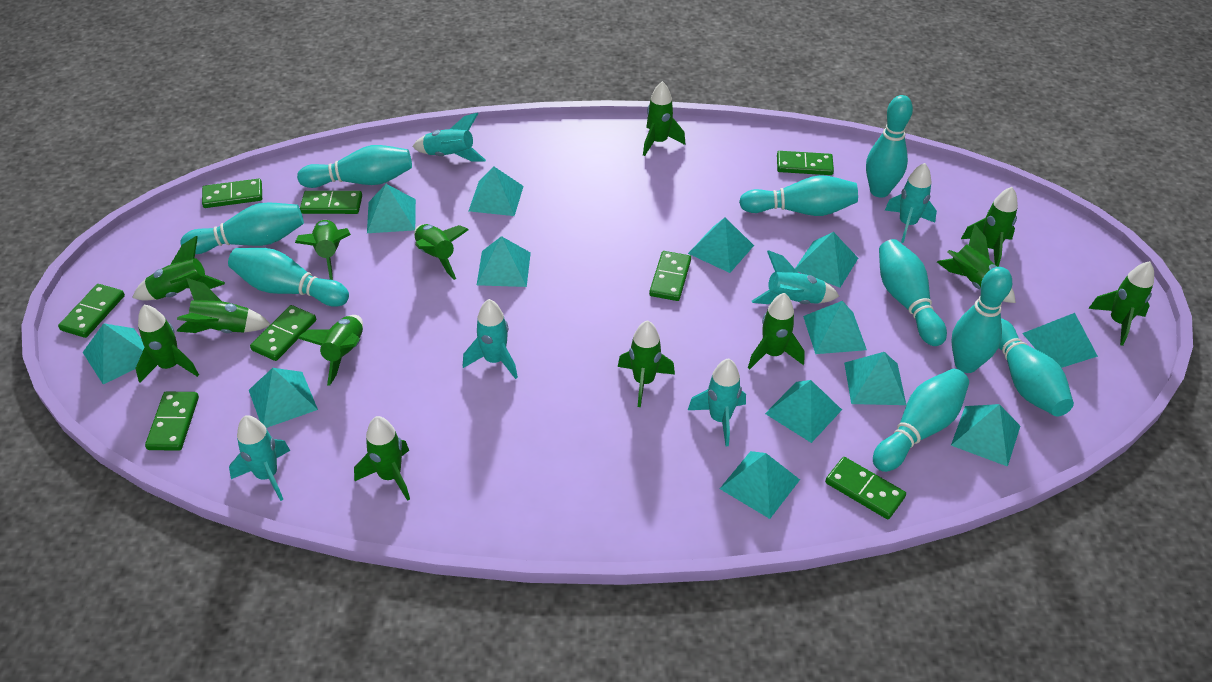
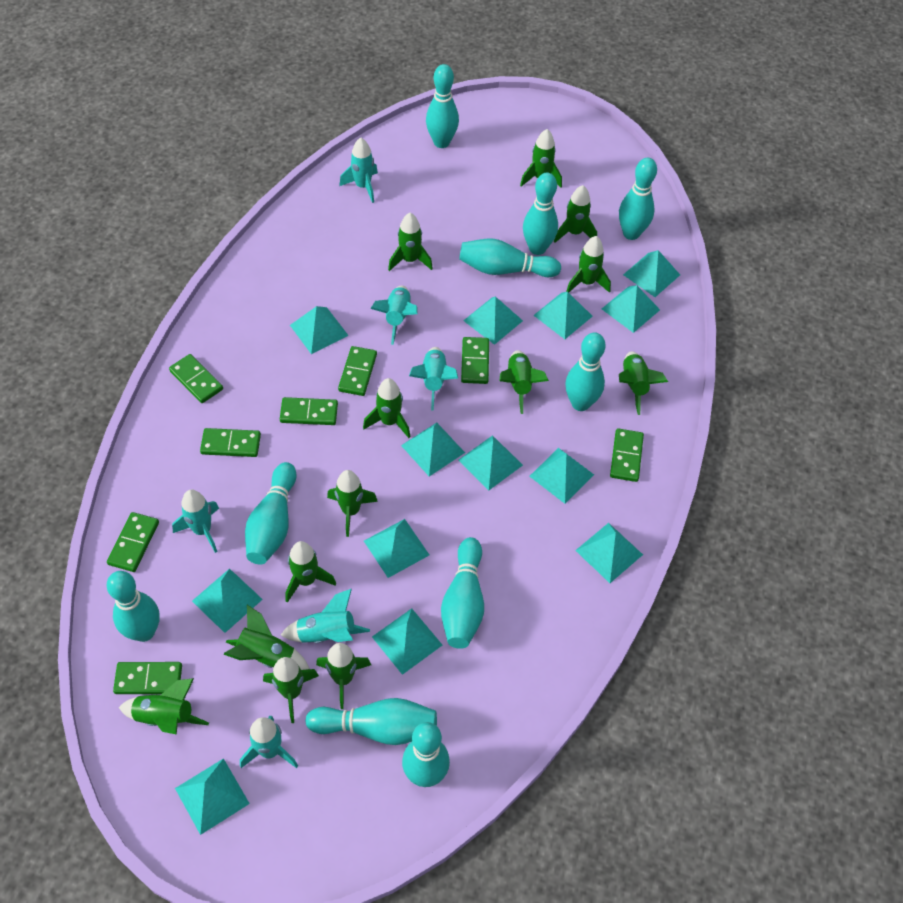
turquoise bowling pin: 9 -> 10

